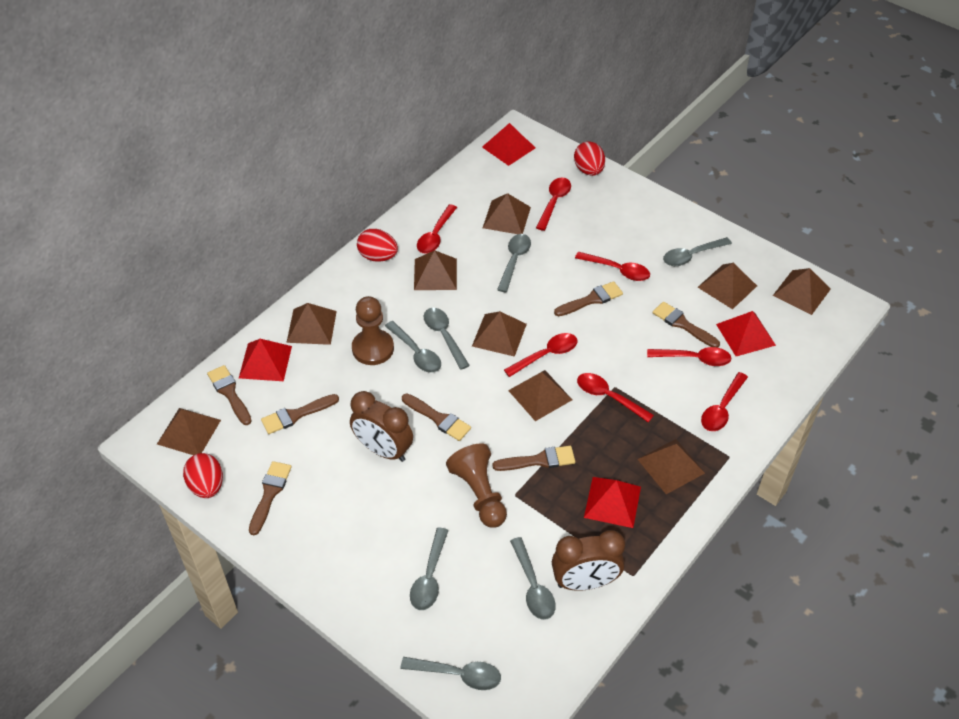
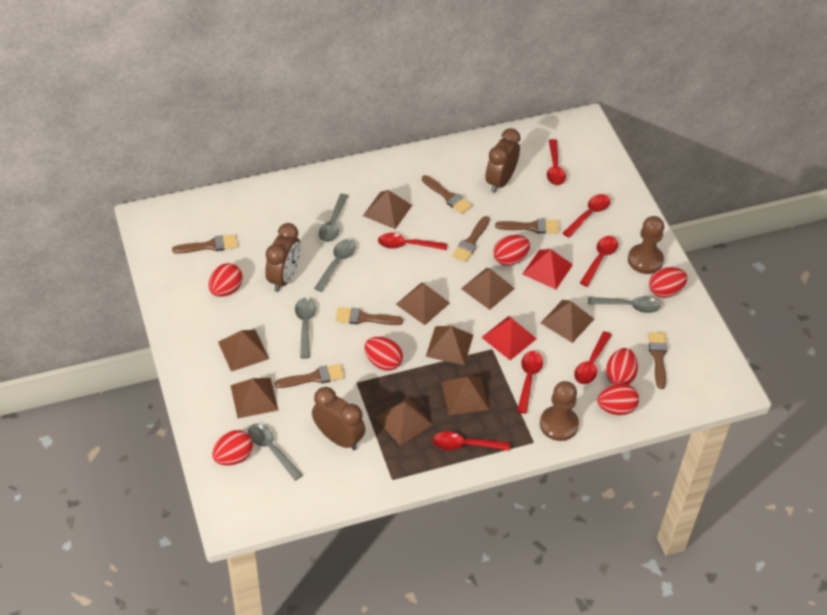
brown clock: 2 -> 3
grey spoon: 7 -> 5
red egg: 3 -> 7
red pyramid: 4 -> 2

